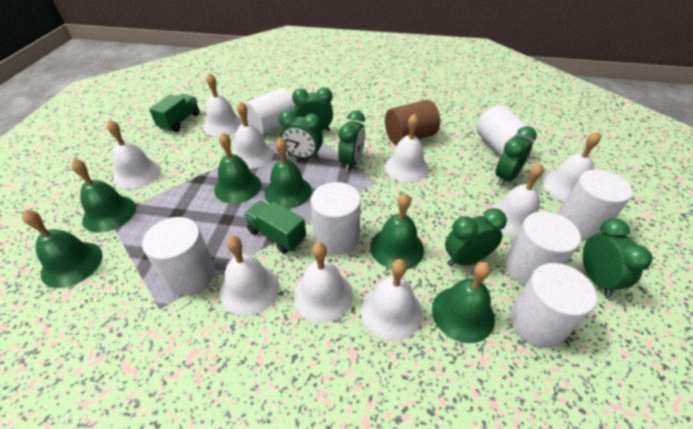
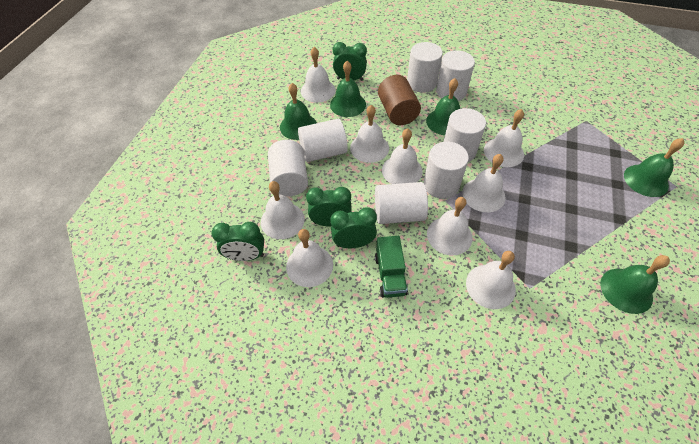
green bell: 6 -> 5
green clock: 6 -> 4
green truck: 2 -> 1

